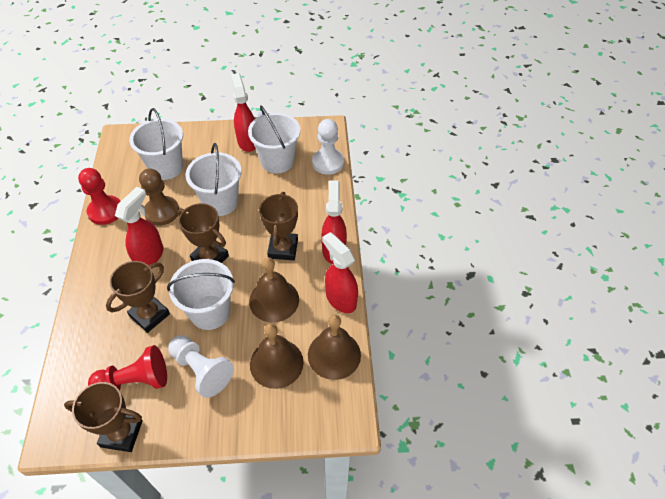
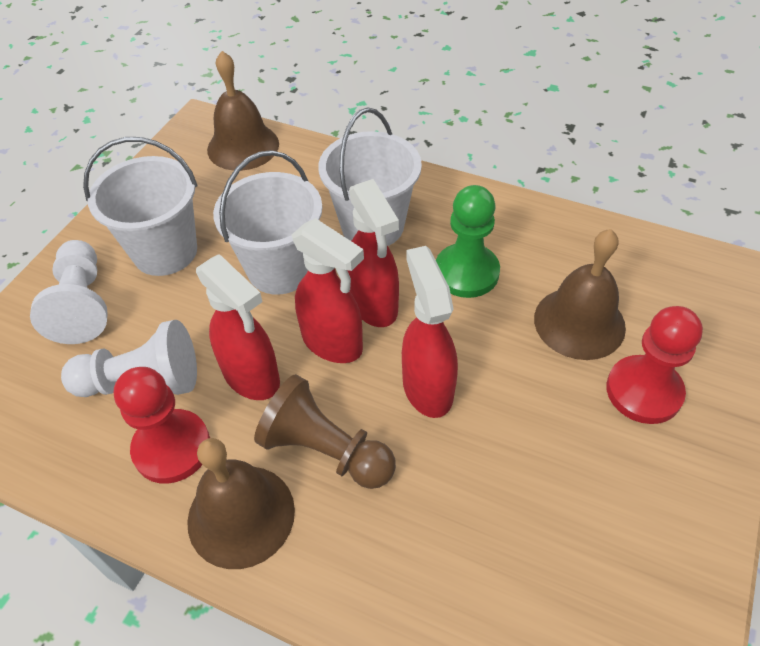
brown trophy: 4 -> 0
green pawn: 0 -> 1
white bucket: 4 -> 3

